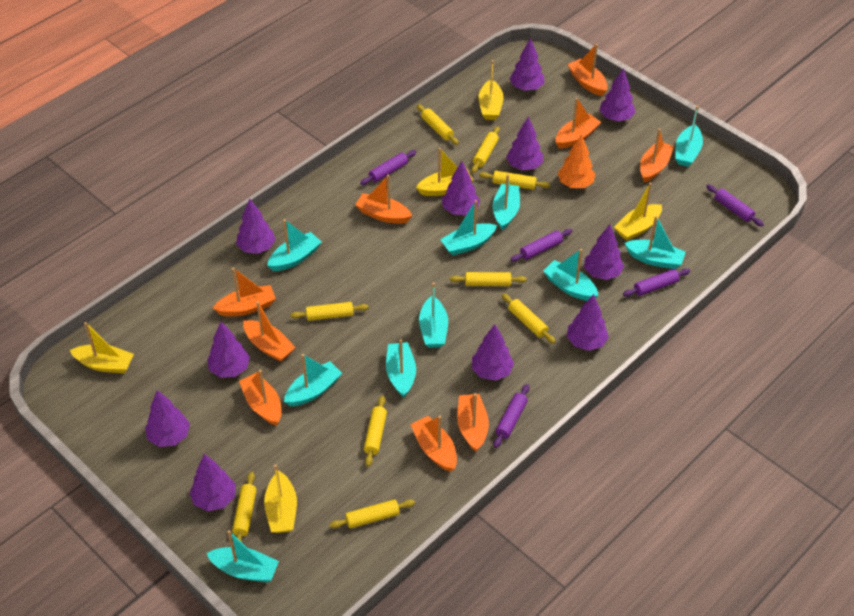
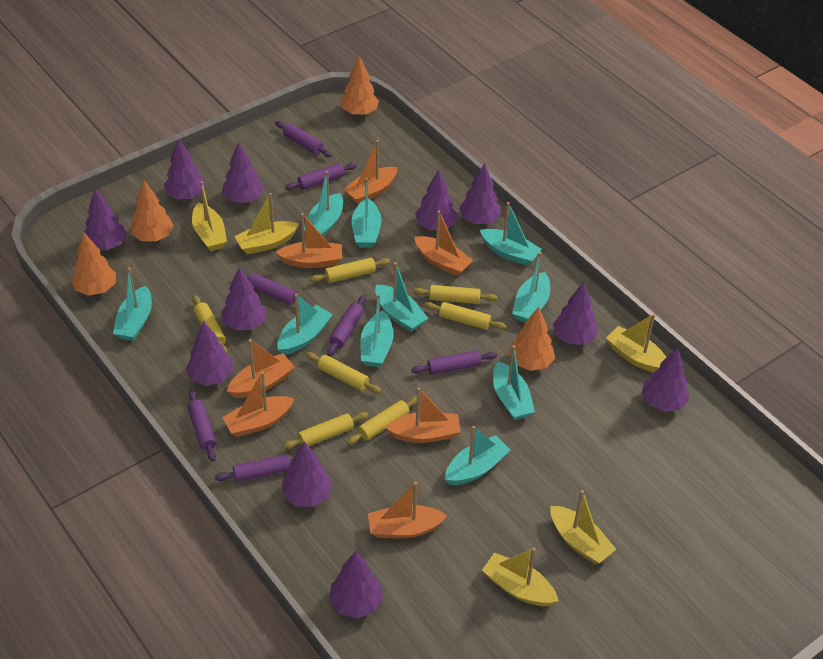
orange boat: 9 -> 7
orange tree: 1 -> 4
purple rolling pin: 5 -> 7
yellow rolling pin: 9 -> 7

